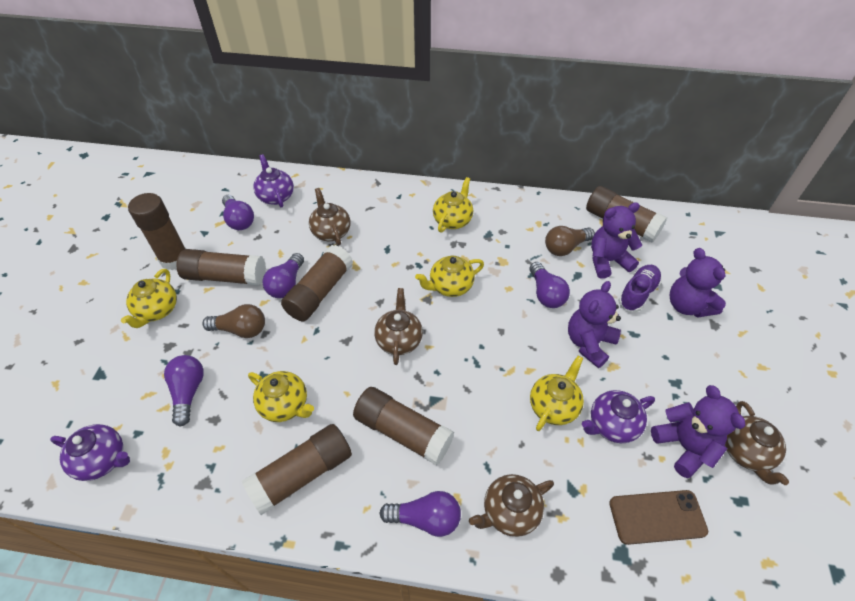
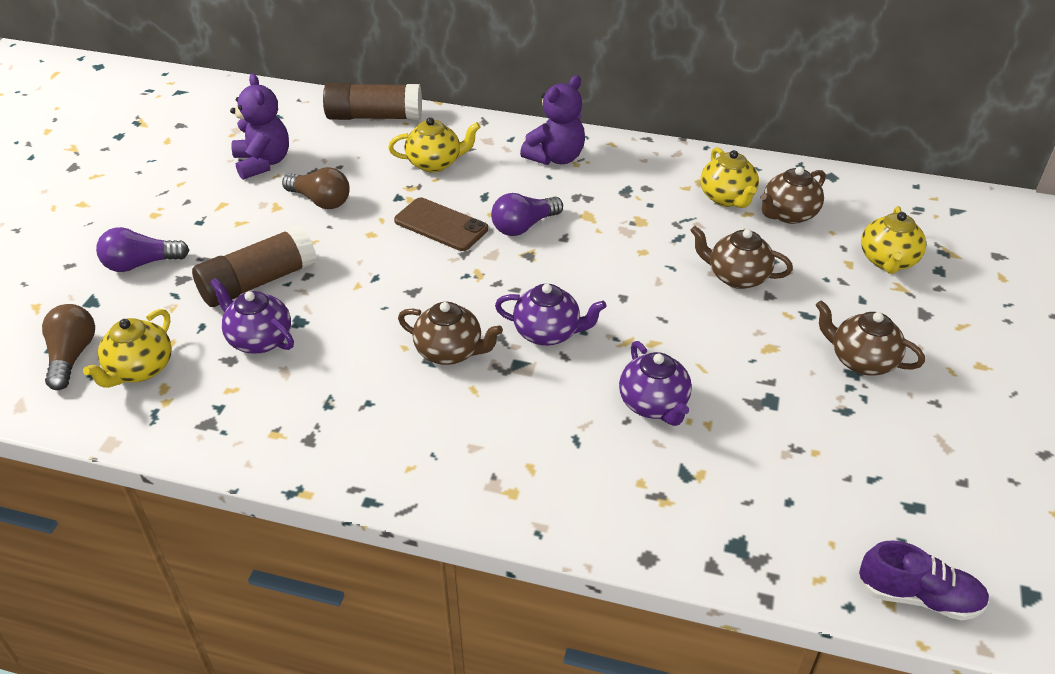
brown glue stick: 6 -> 2
purple light bulb: 5 -> 2
purple teddy bear: 4 -> 2
yellow teapot: 5 -> 4

